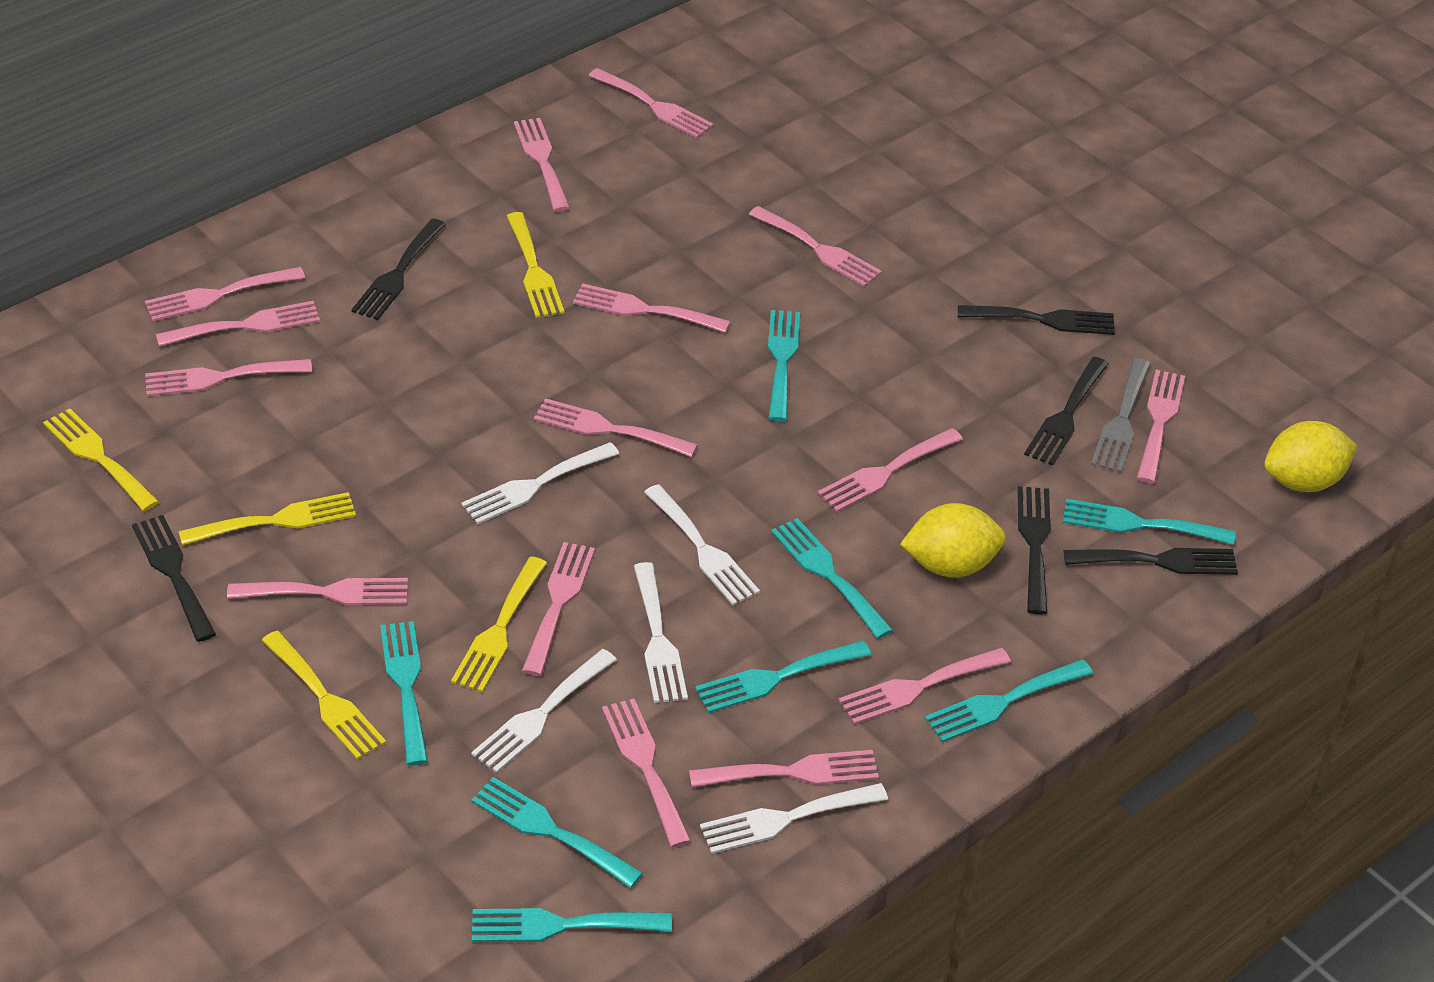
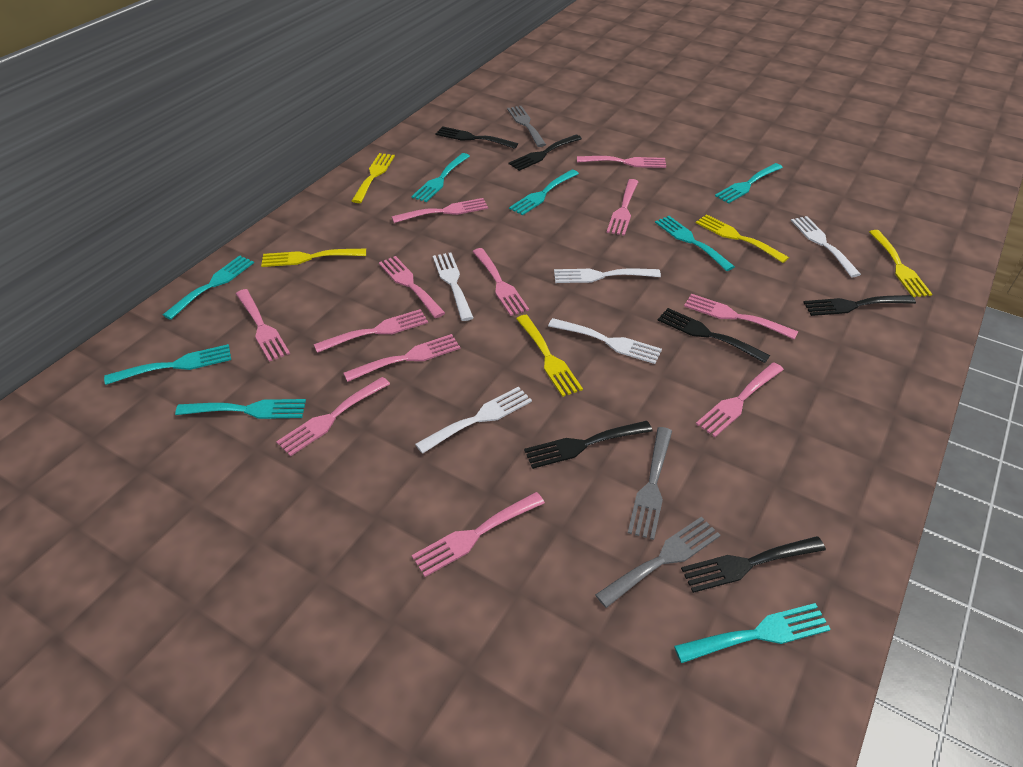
grey fork: 1 -> 3
pink fork: 15 -> 12
yellow lemon: 2 -> 0

